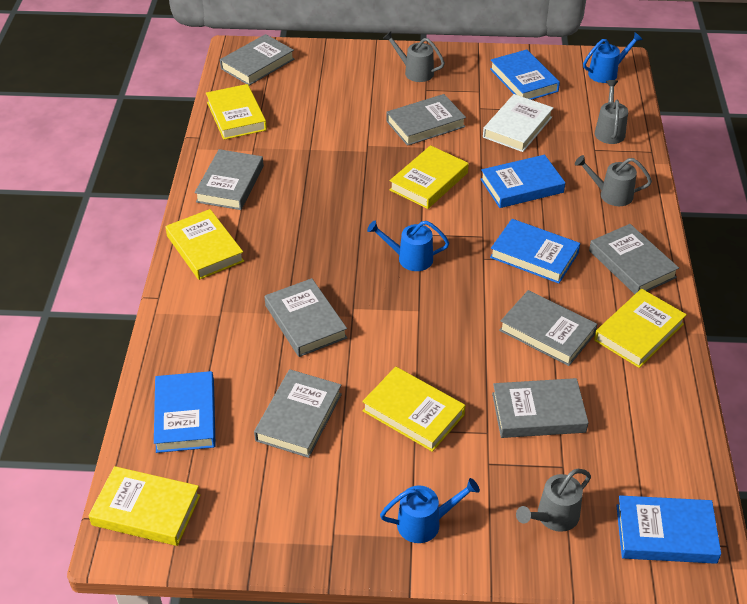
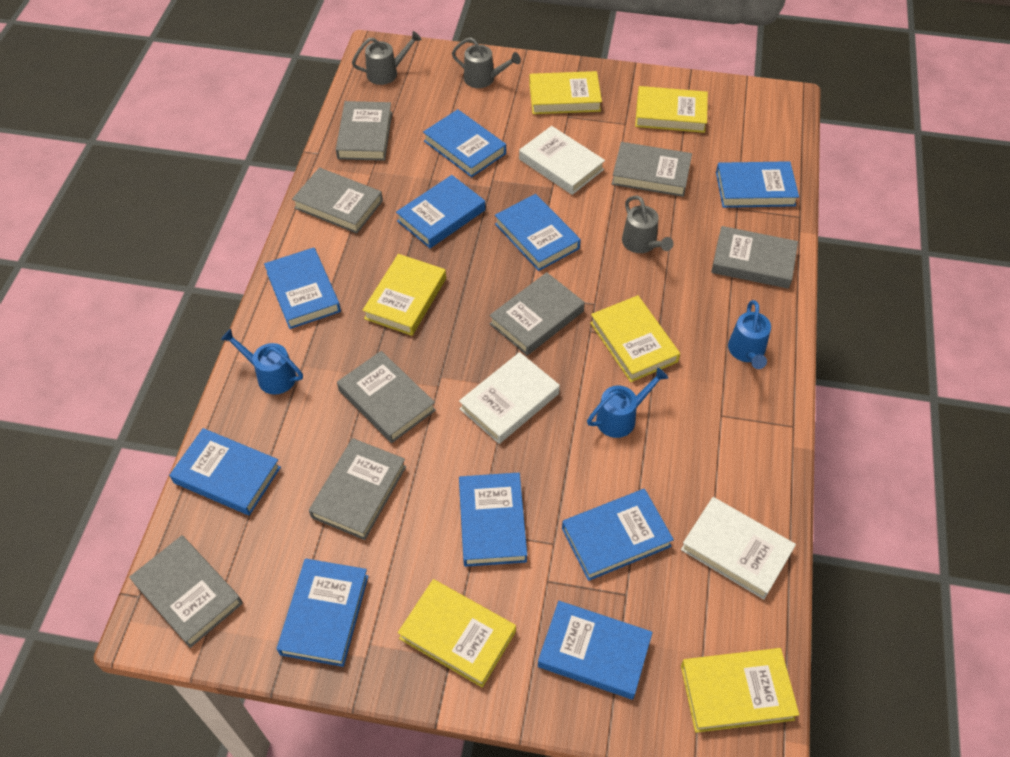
blue book: 5 -> 10
grey watering can: 4 -> 3
white book: 1 -> 3

